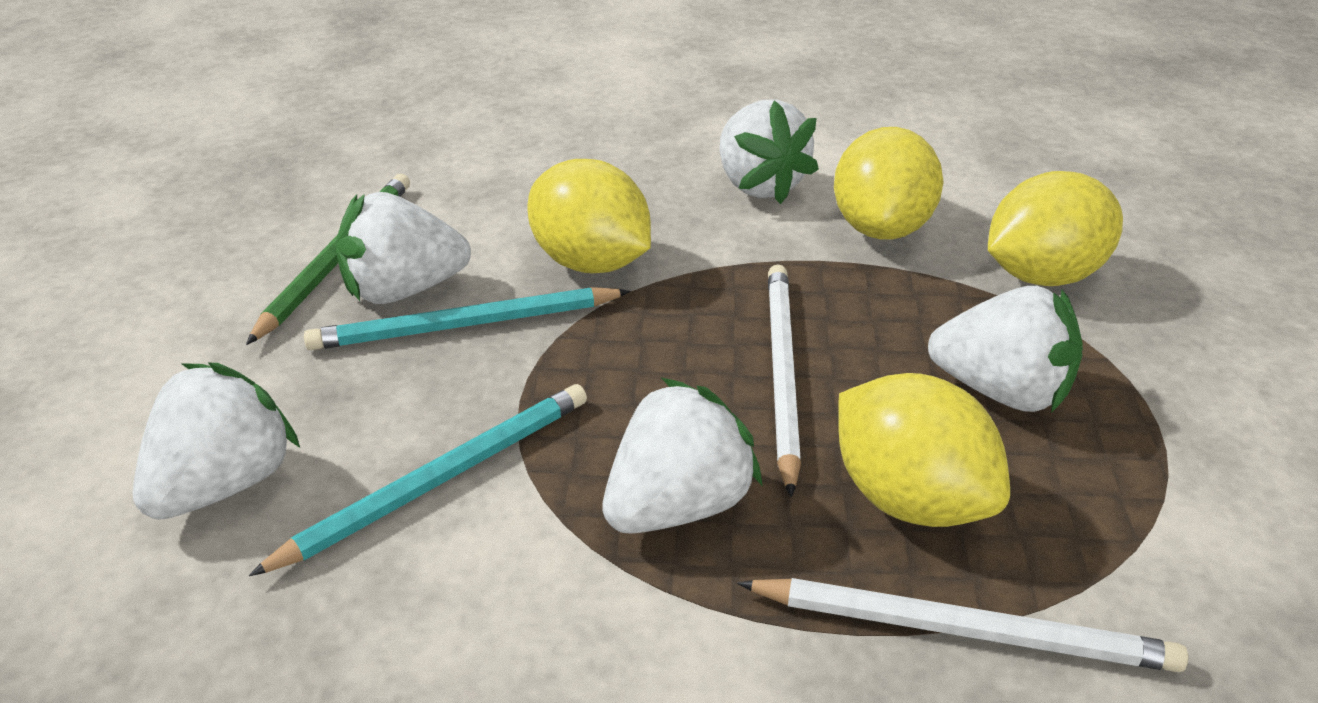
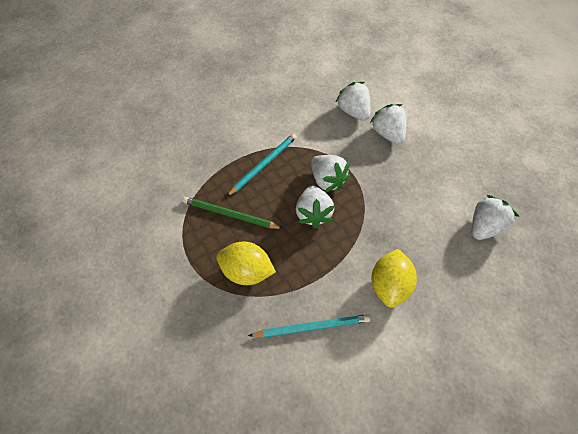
white pencil: 2 -> 0
yellow lemon: 4 -> 2

